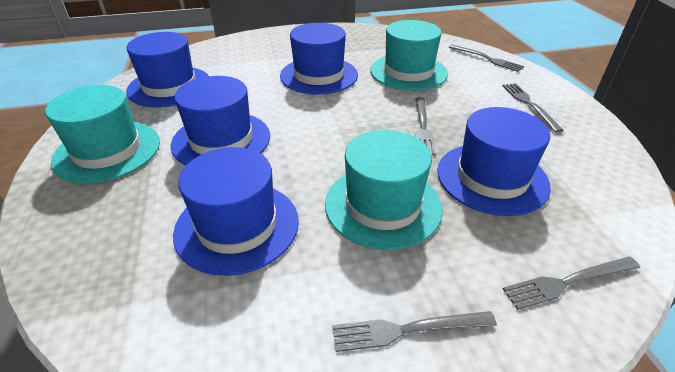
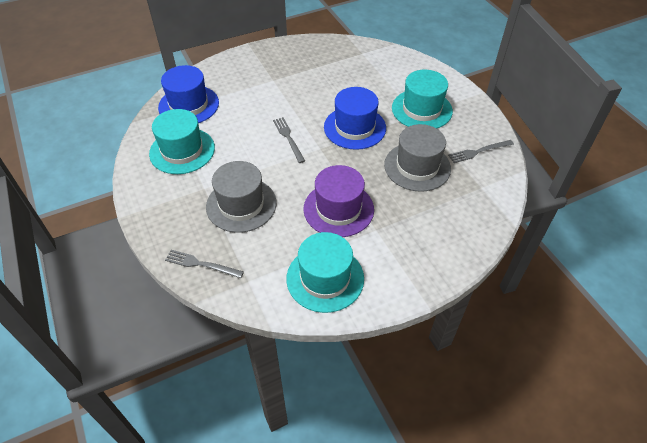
blue hat: 5 -> 2
grey fork: 5 -> 3
grey hat: 0 -> 2
purple hat: 0 -> 1

